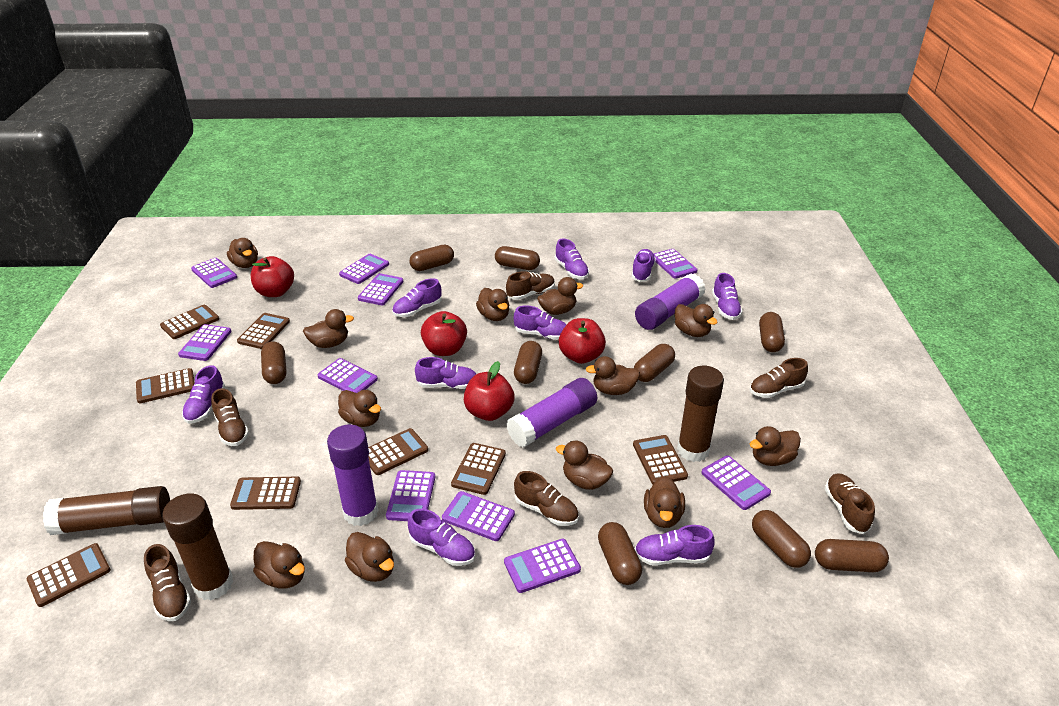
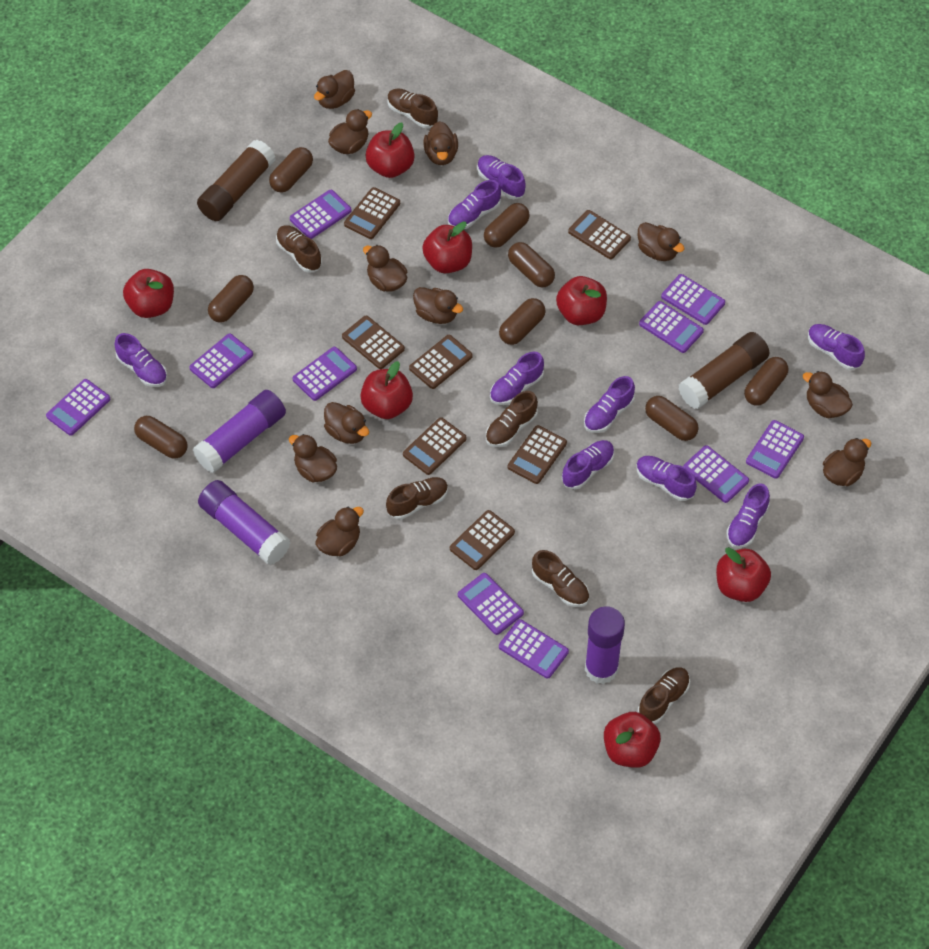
brown calculator: 8 -> 7
brown capsule: 9 -> 8
brown duck: 12 -> 11
brown glue stick: 3 -> 2
red apple: 4 -> 7

